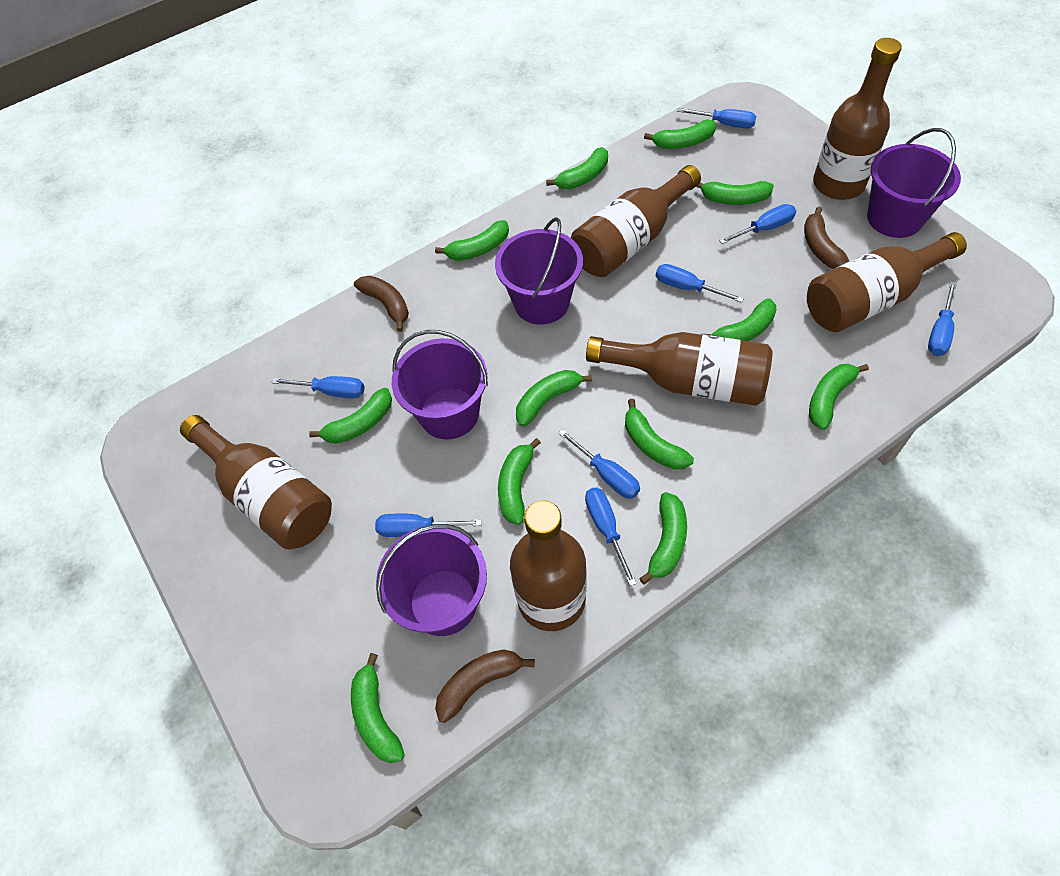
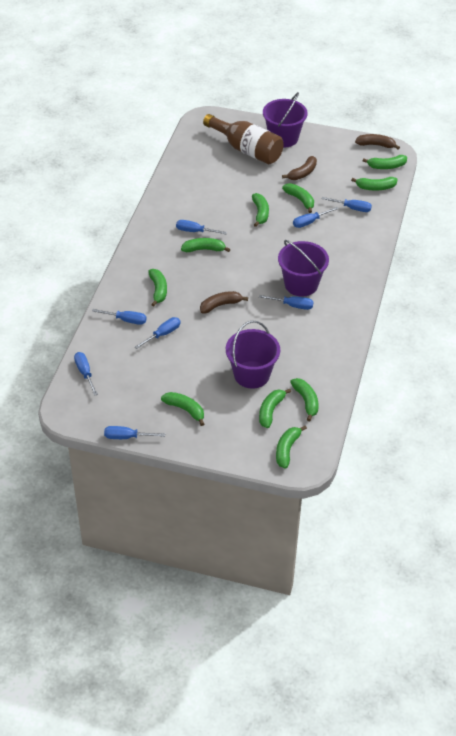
brown bottle: 6 -> 1
green banana: 12 -> 10
purple bucket: 4 -> 3

